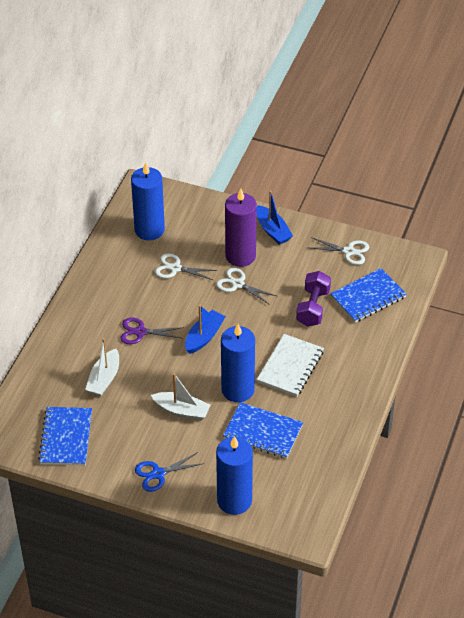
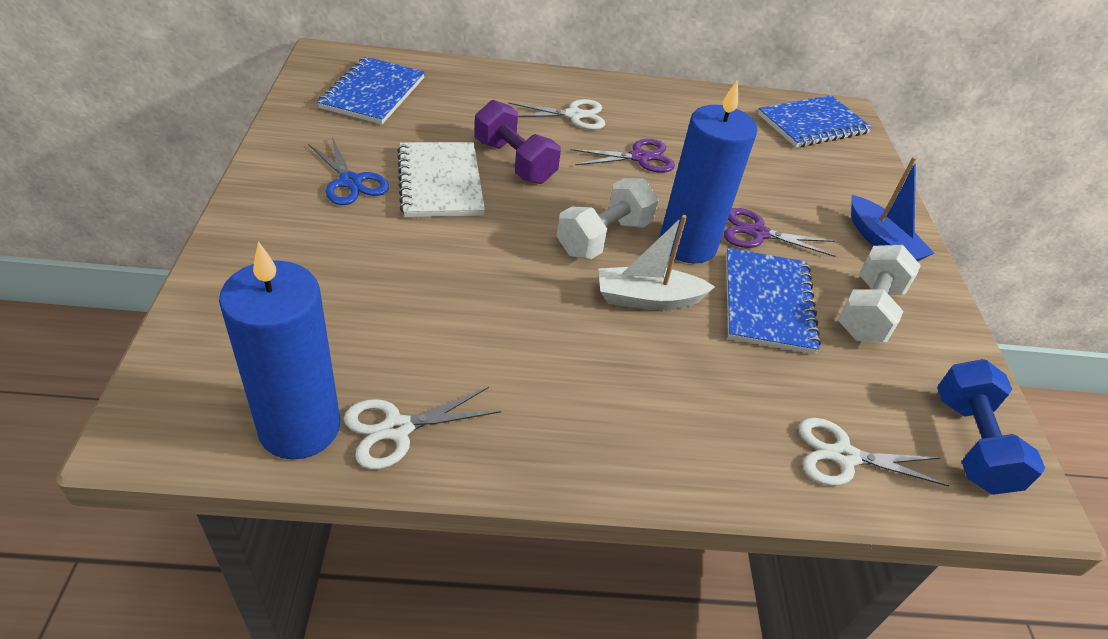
blue boat: 2 -> 1
blue candle: 3 -> 2
blue dumbbell: 0 -> 1
purple candle: 1 -> 0
purple scissors: 1 -> 2
white boat: 2 -> 1
white dumbbell: 0 -> 2

